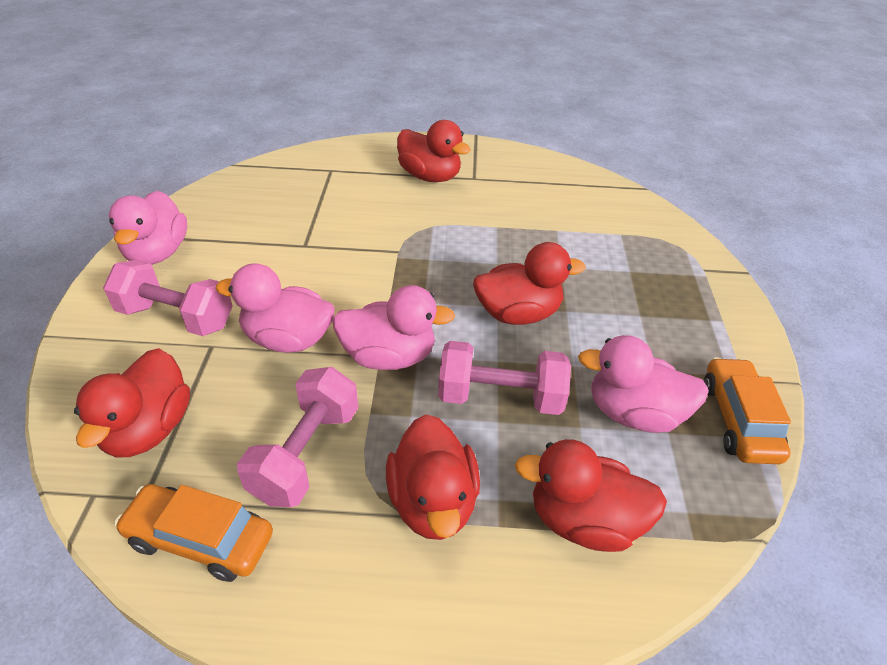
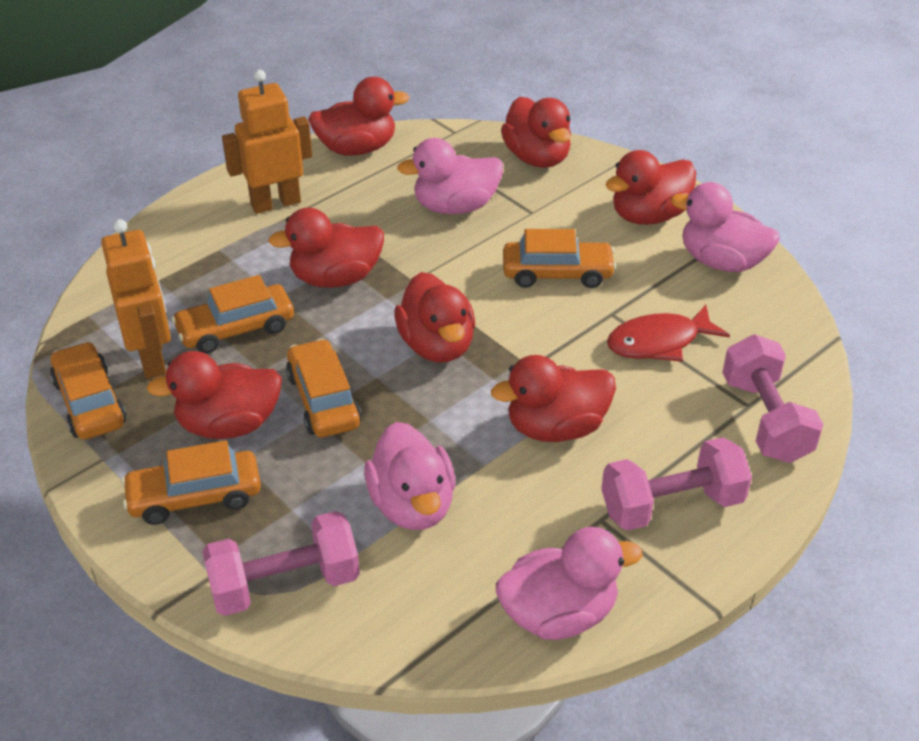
orange car: 2 -> 5
orange robot: 0 -> 2
red duck: 5 -> 7
red fish: 0 -> 1

